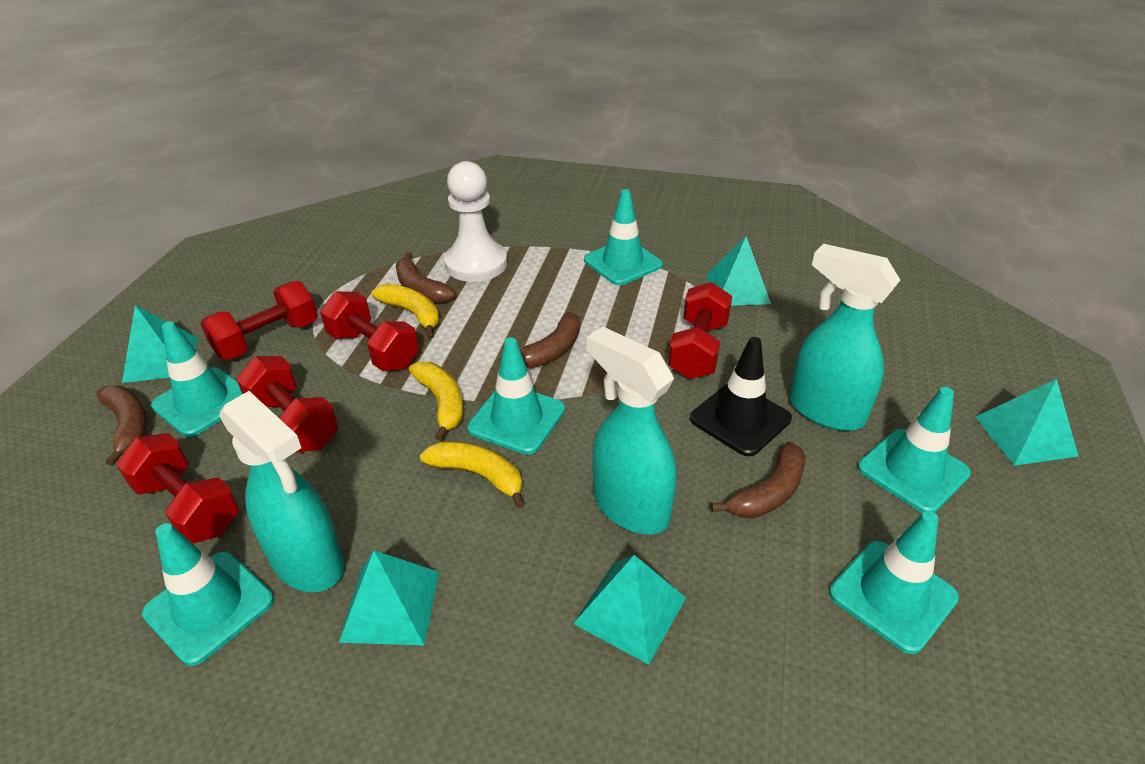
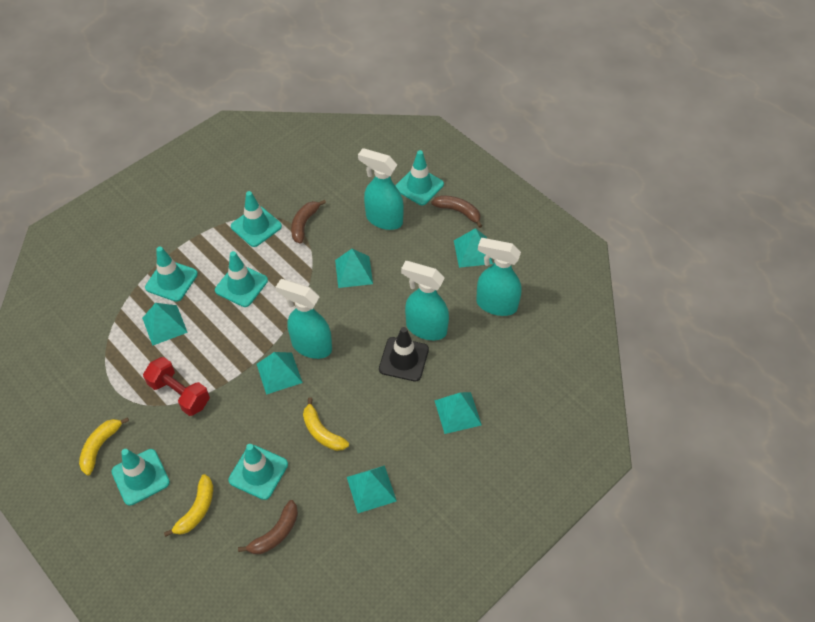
brown banana: 4 -> 3
red dumbbell: 5 -> 1
turquoise pyramid: 5 -> 6
turquoise spray bottle: 3 -> 4
white pawn: 1 -> 0

